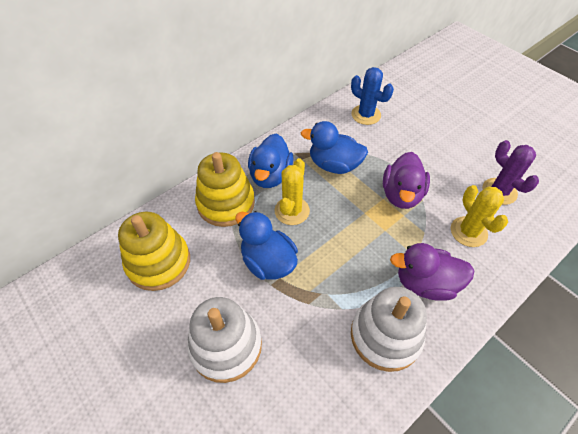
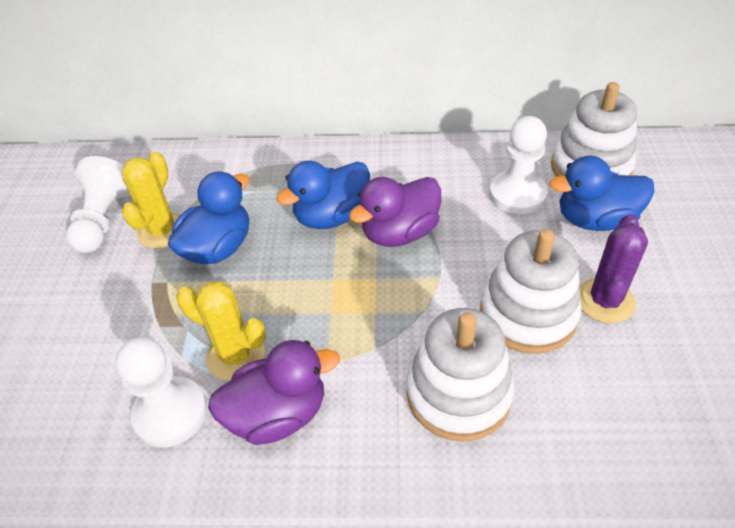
blue cactus: 1 -> 0
white pawn: 0 -> 3
white stacking toy: 2 -> 3
yellow stacking toy: 2 -> 0

